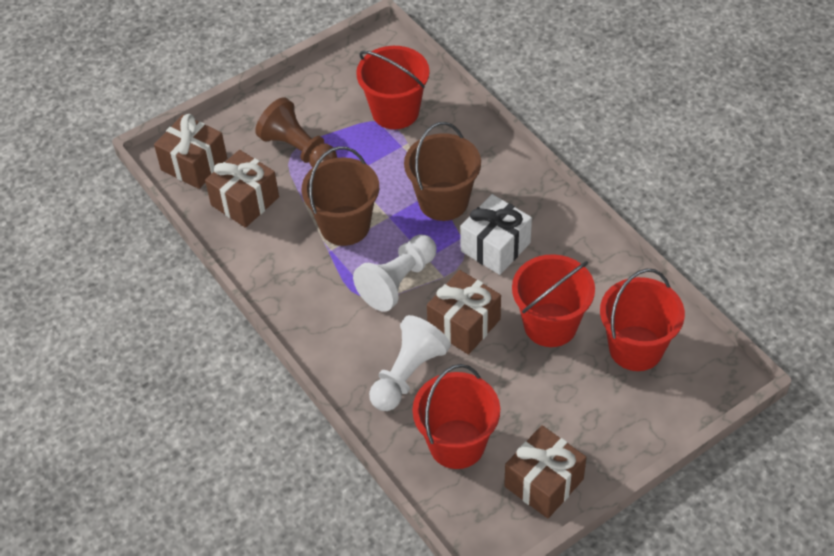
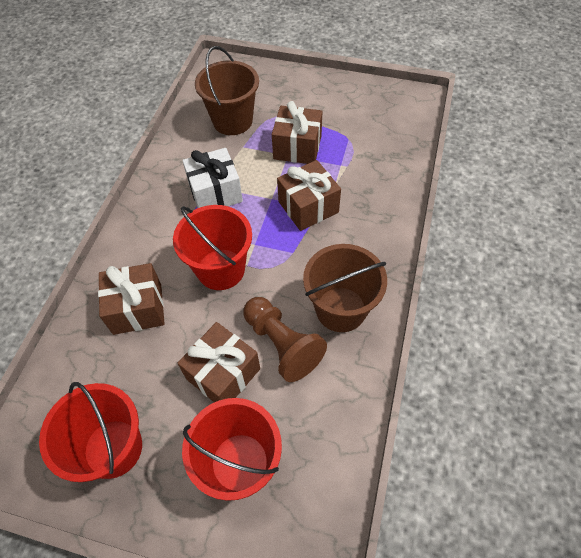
red bucket: 4 -> 3
white pawn: 2 -> 0

